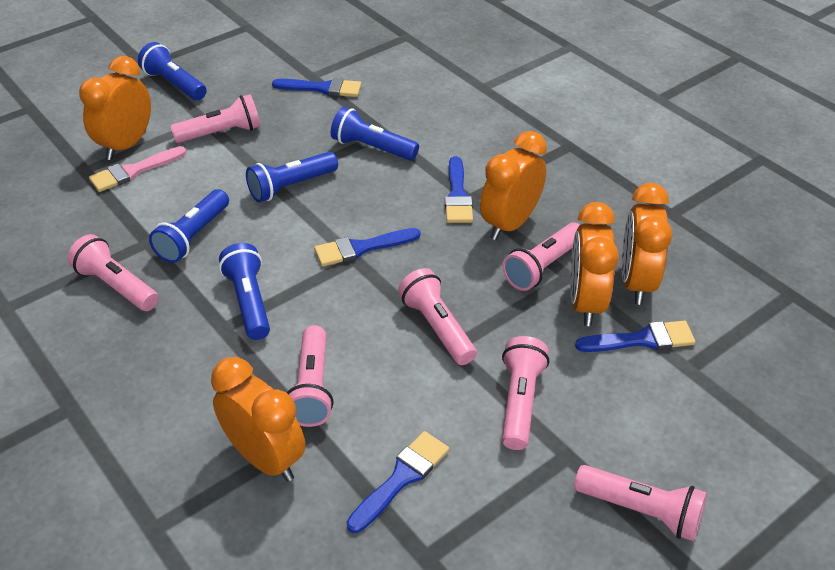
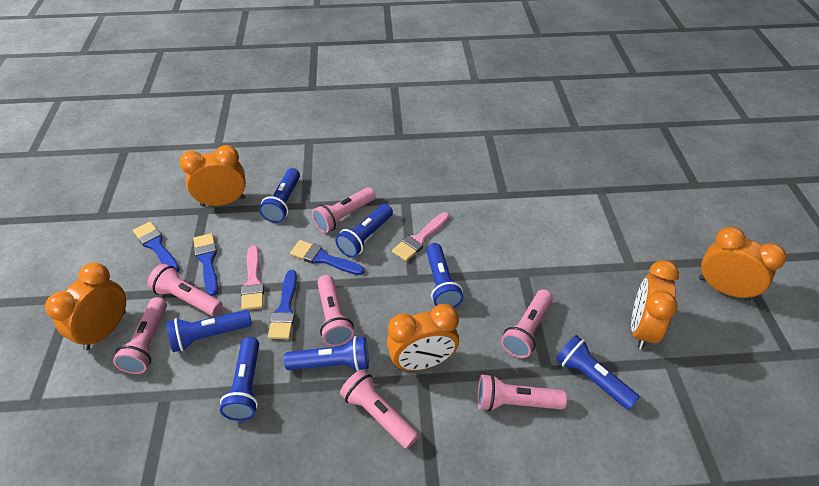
blue brush: 5 -> 4
blue flashlight: 5 -> 7
pink brush: 1 -> 2

